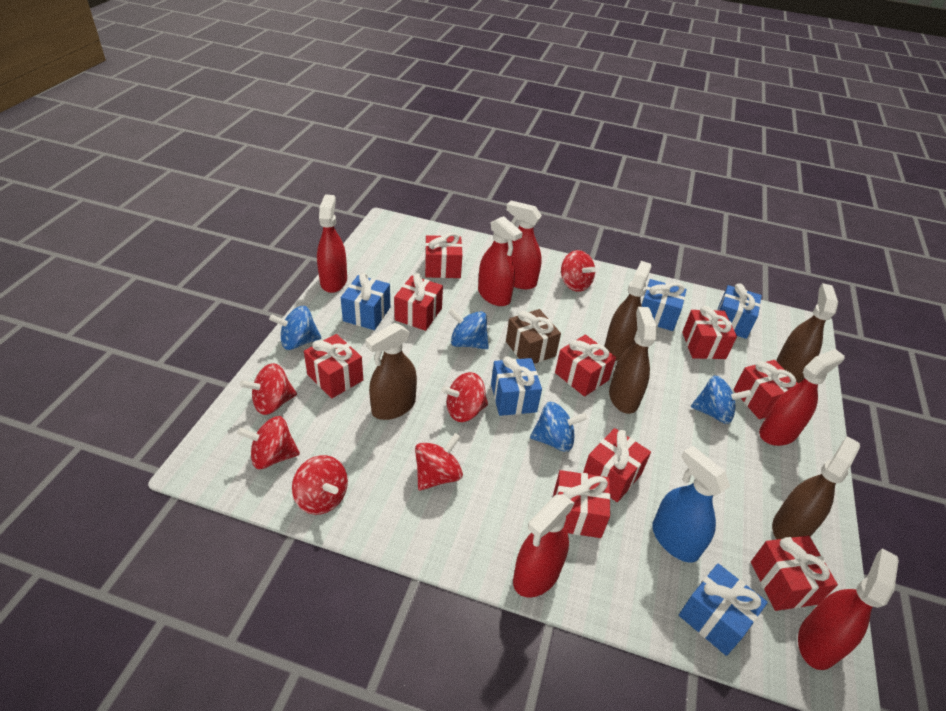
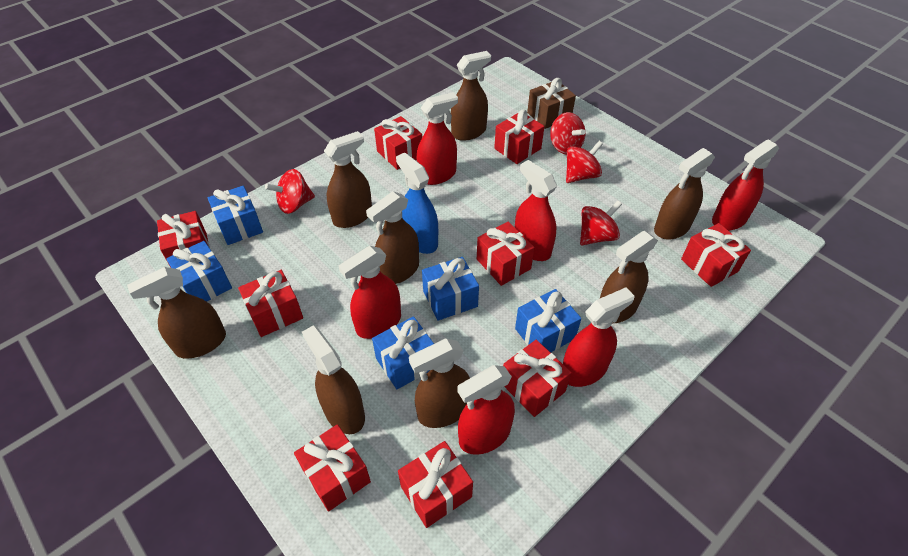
blue spinning top: 4 -> 0
brown spray bottle: 5 -> 8
red spinning top: 6 -> 4

